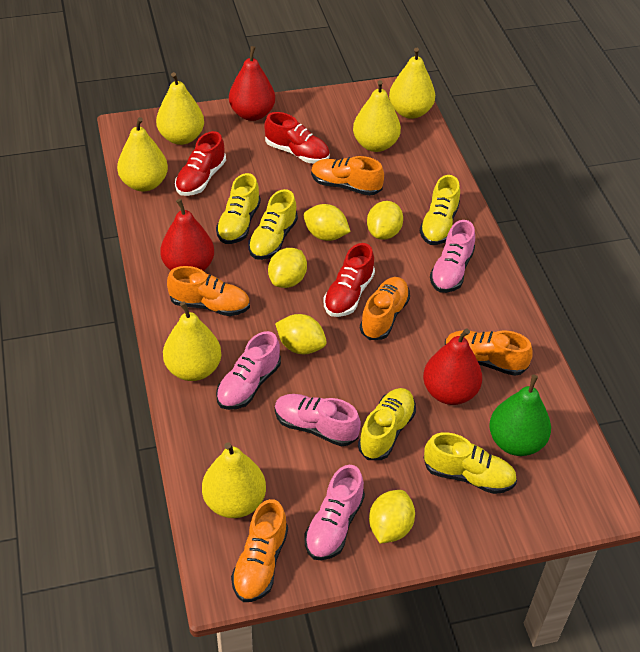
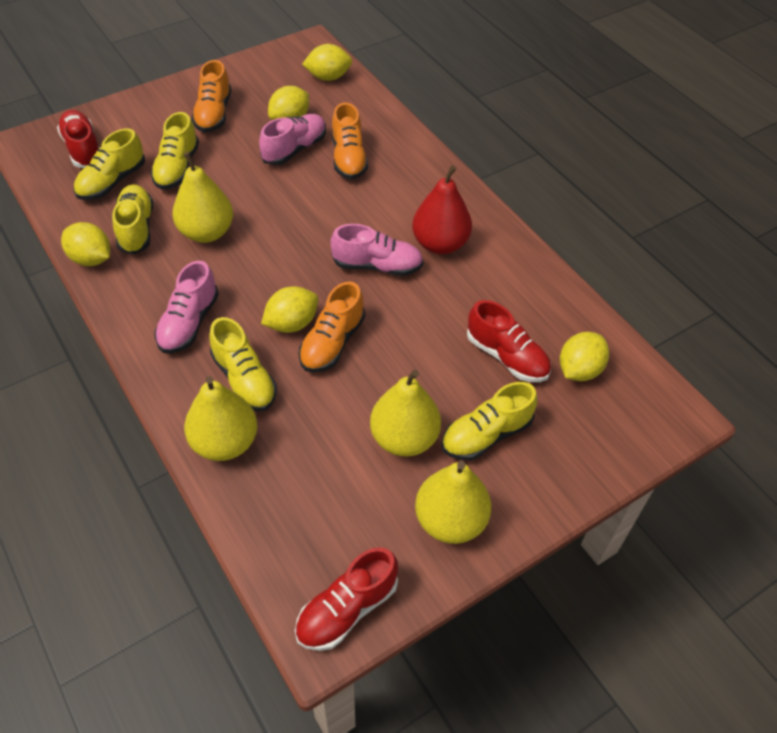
green pear: 1 -> 0
orange shoe: 5 -> 3
pink shoe: 4 -> 3
red pear: 3 -> 1
yellow pear: 6 -> 4

